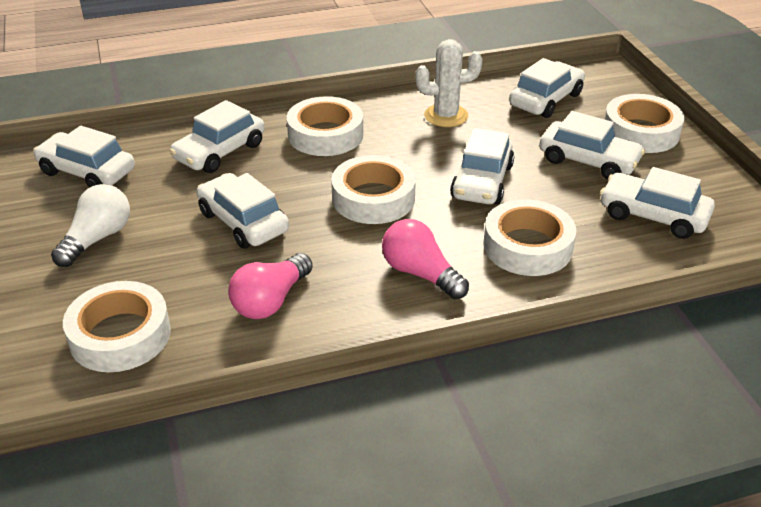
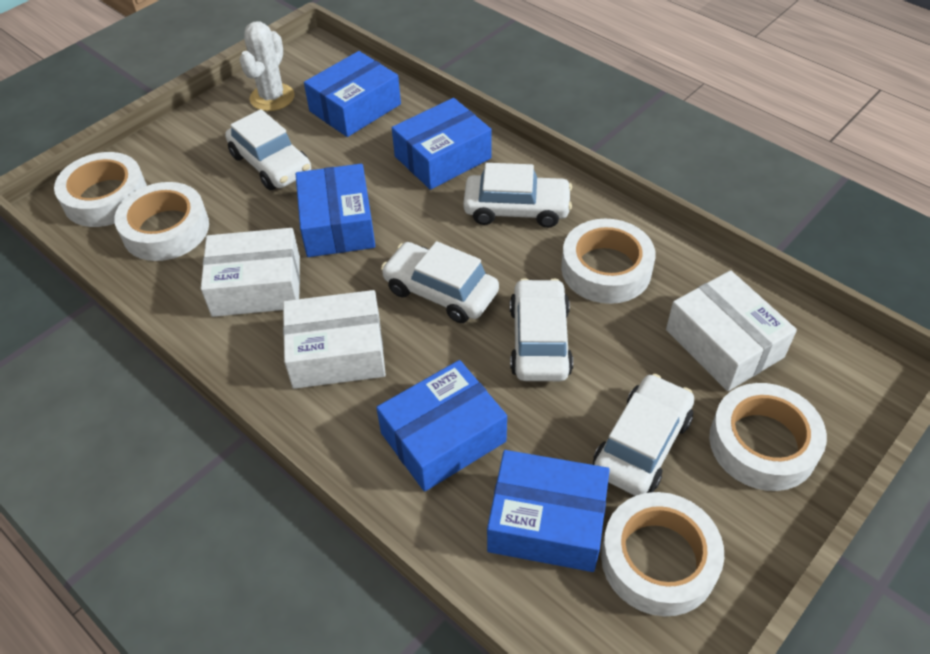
blue box: 0 -> 5
pink light bulb: 2 -> 0
white box: 0 -> 3
white car: 7 -> 5
white light bulb: 1 -> 0

